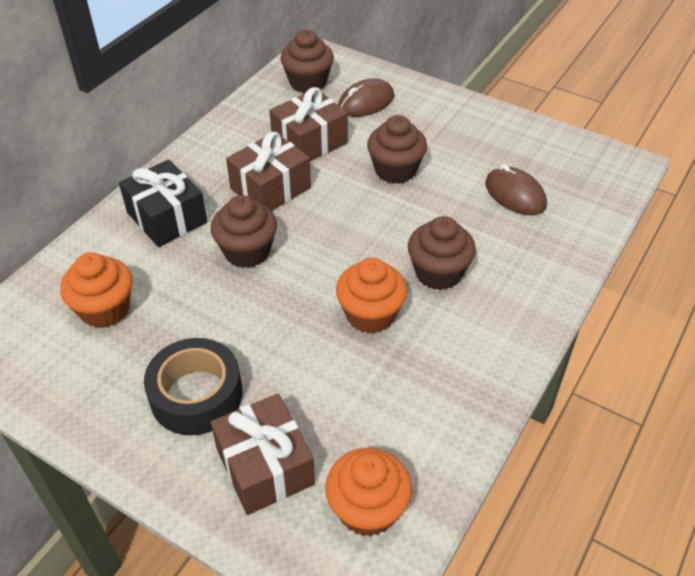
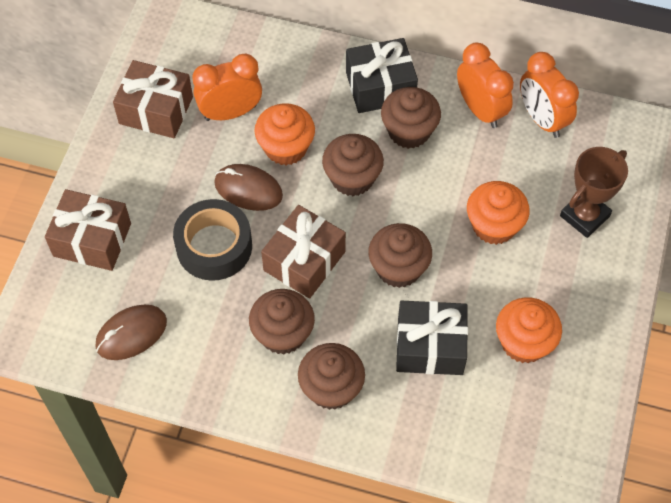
black gift: 1 -> 2
brown cupcake: 4 -> 5
brown trophy: 0 -> 1
orange clock: 0 -> 3

